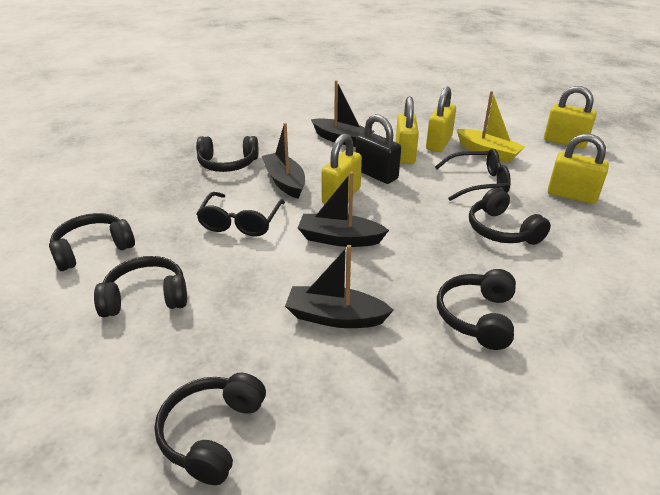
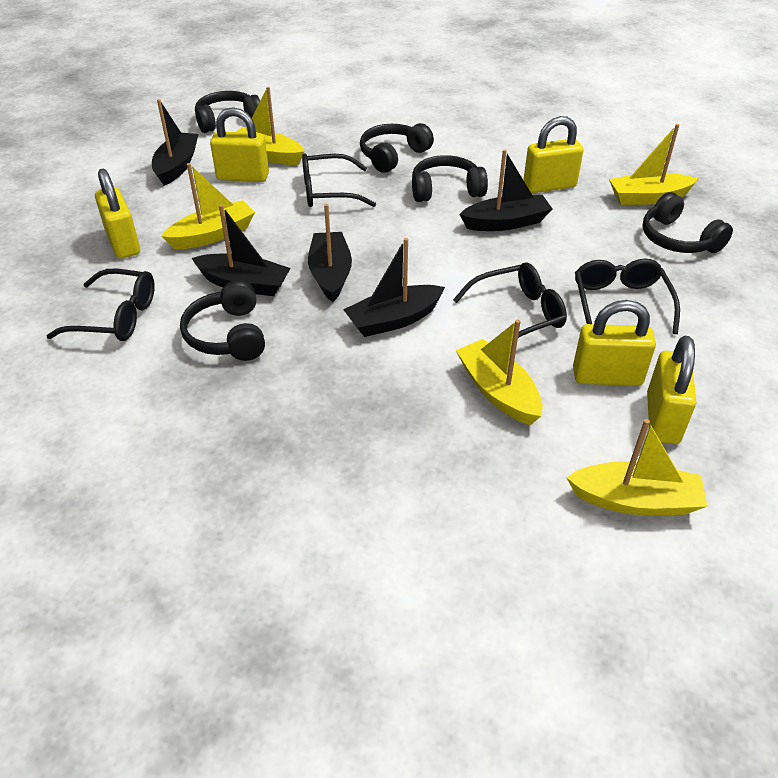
black boat: 4 -> 5
black glasses: 2 -> 4
black headphones: 6 -> 5
black padlock: 1 -> 0
yellow boat: 1 -> 5

